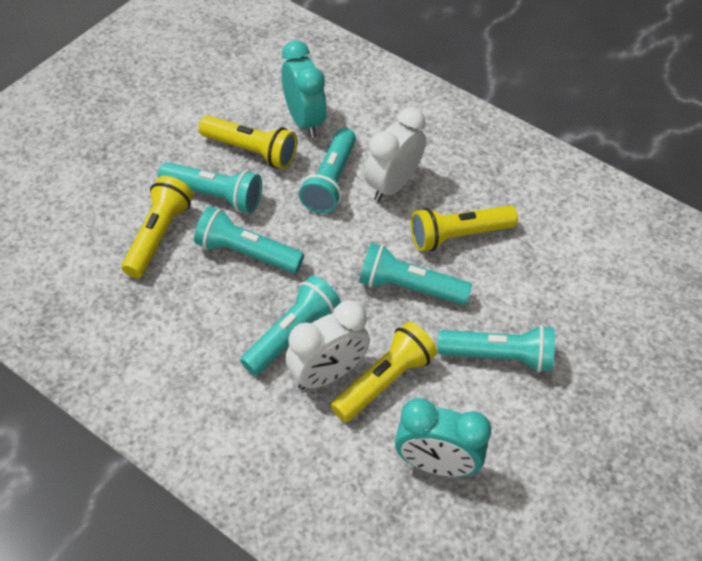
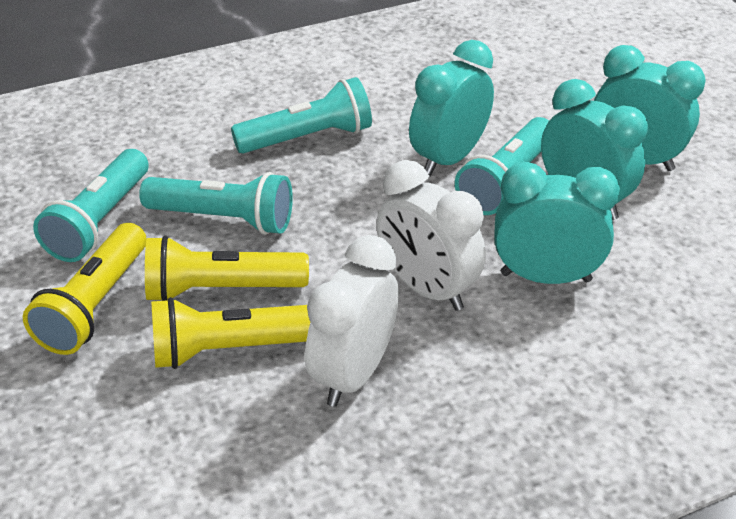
turquoise clock: 2 -> 4
turquoise flashlight: 6 -> 4
yellow flashlight: 4 -> 3

